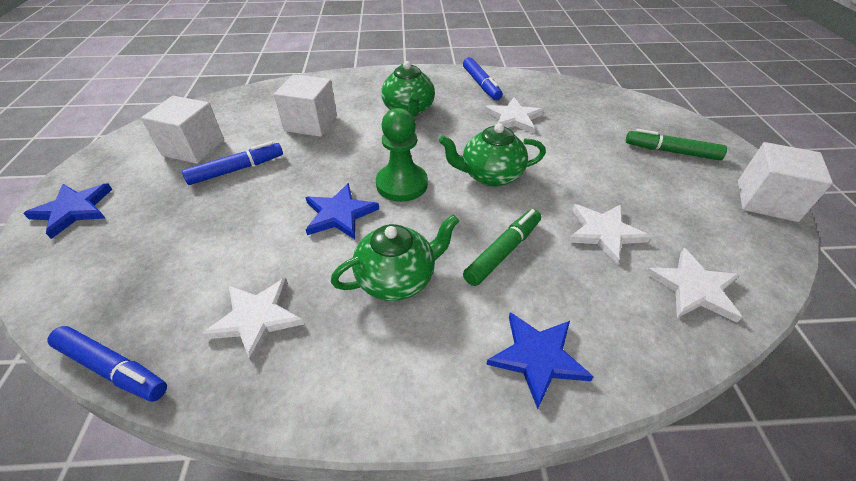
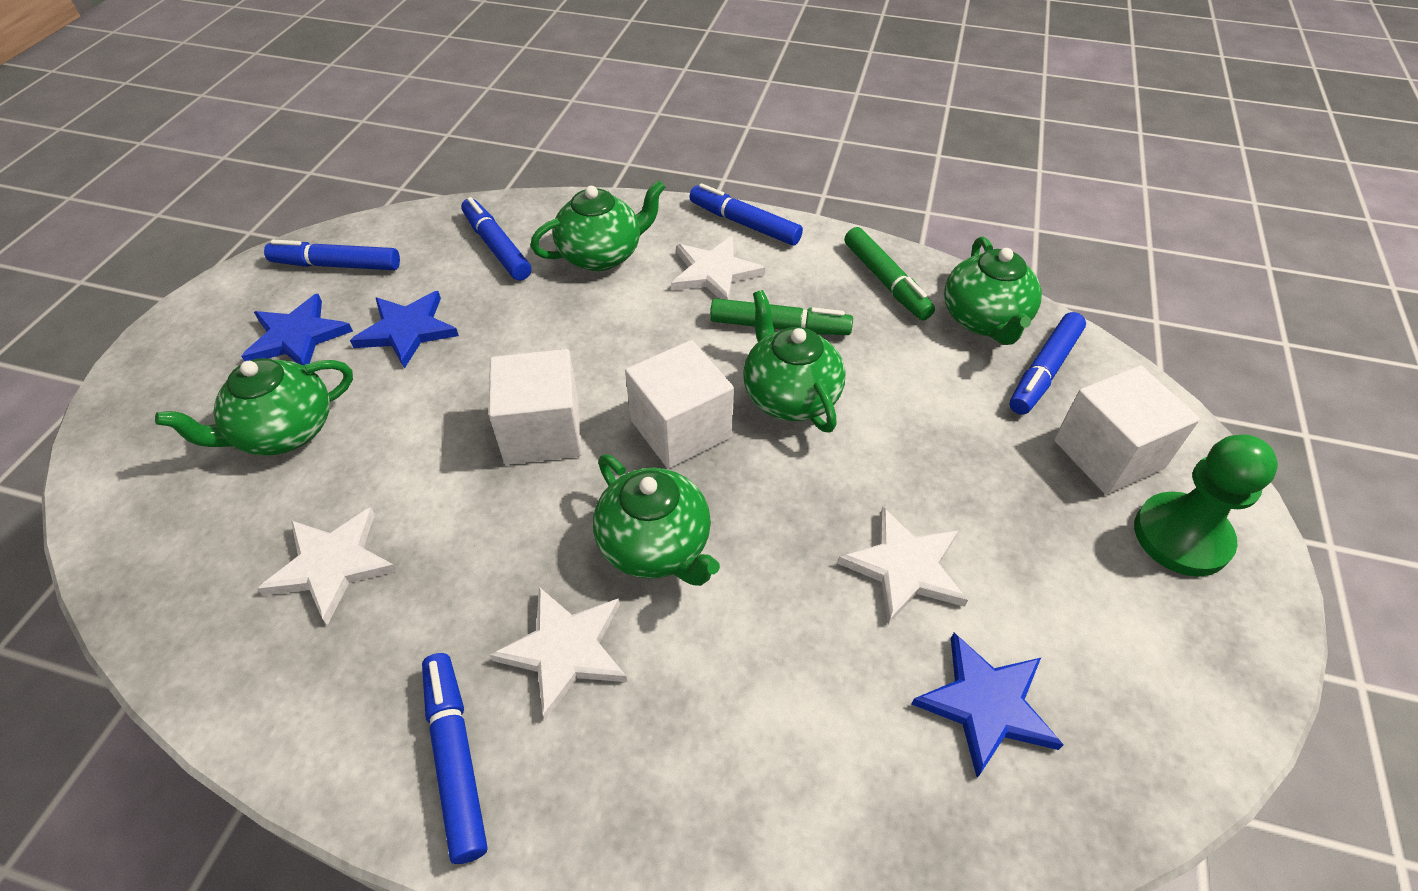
blue marker: 3 -> 5
green teapot: 3 -> 5

